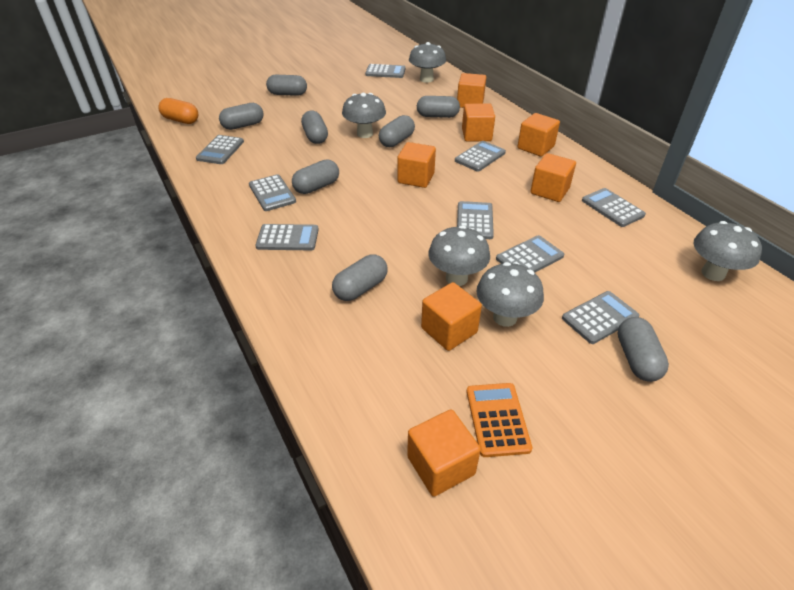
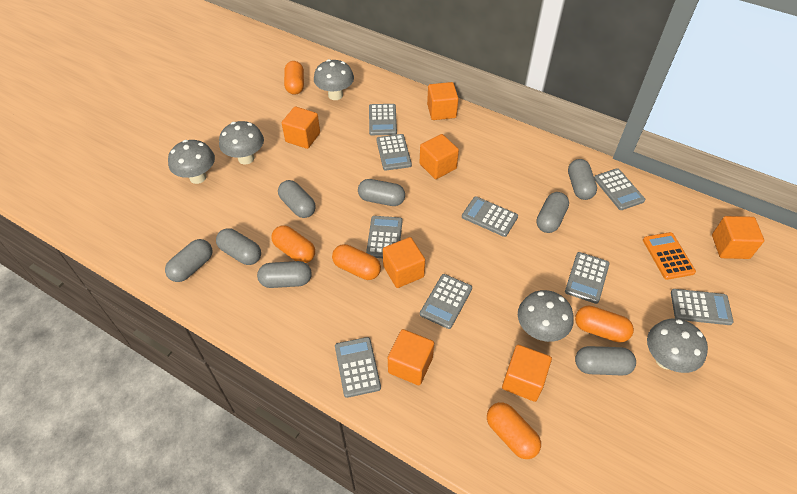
orange capsule: 1 -> 5

